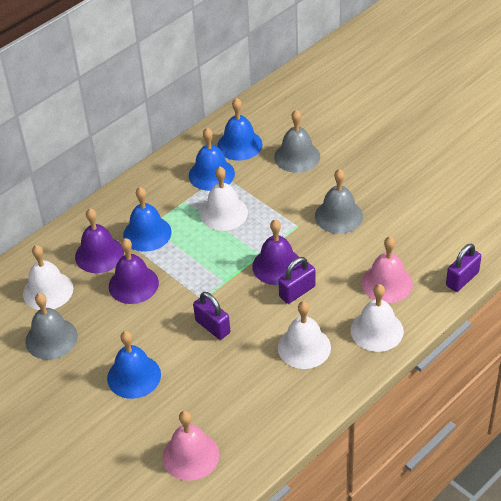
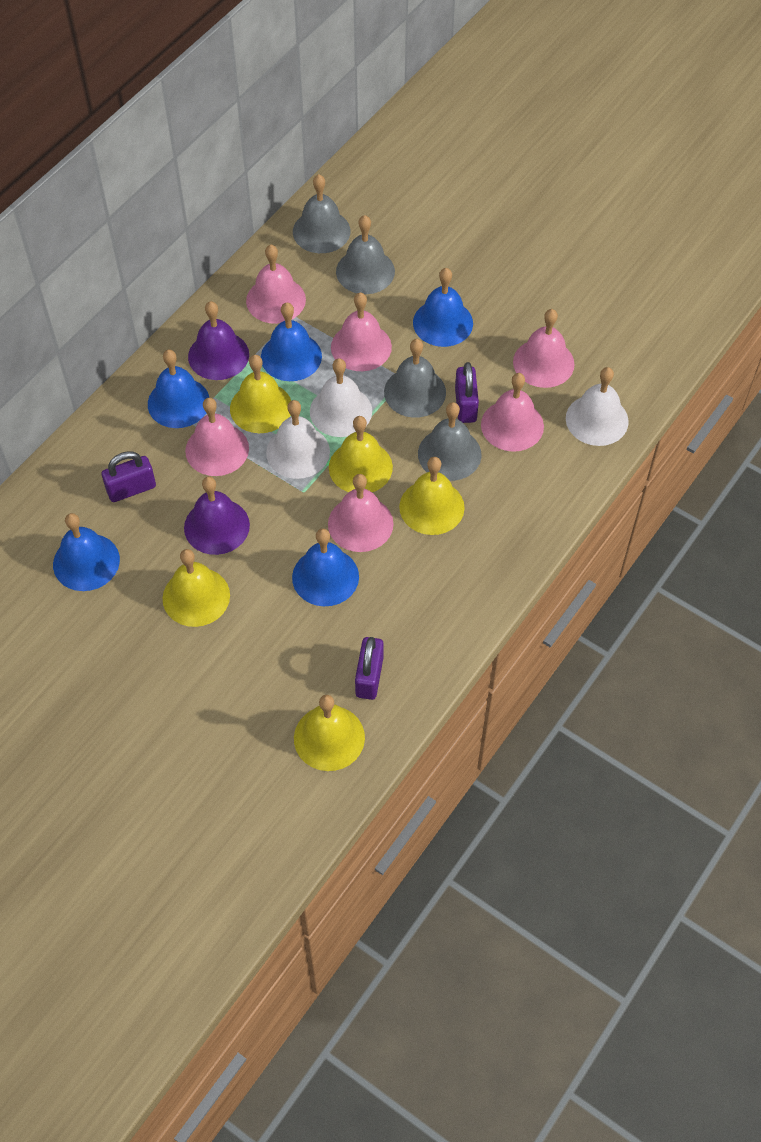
blue bell: 4 -> 5
grey bell: 3 -> 4
pink bell: 2 -> 6
purple bell: 3 -> 2
white bell: 4 -> 3
yellow bell: 0 -> 5

